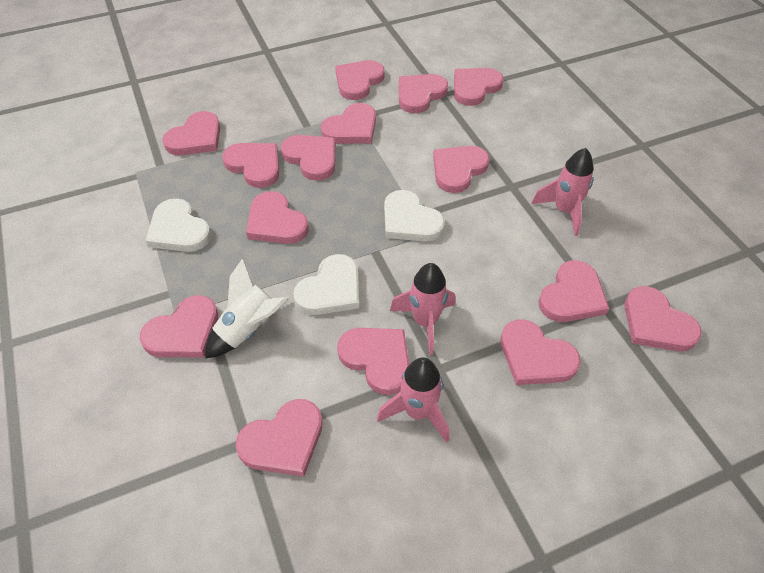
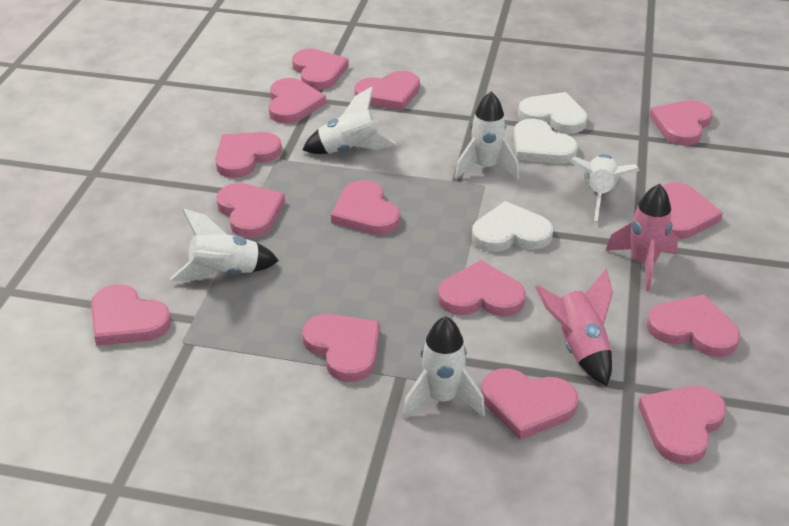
pink heart: 15 -> 14
pink rocket: 3 -> 2
white rocket: 1 -> 5

